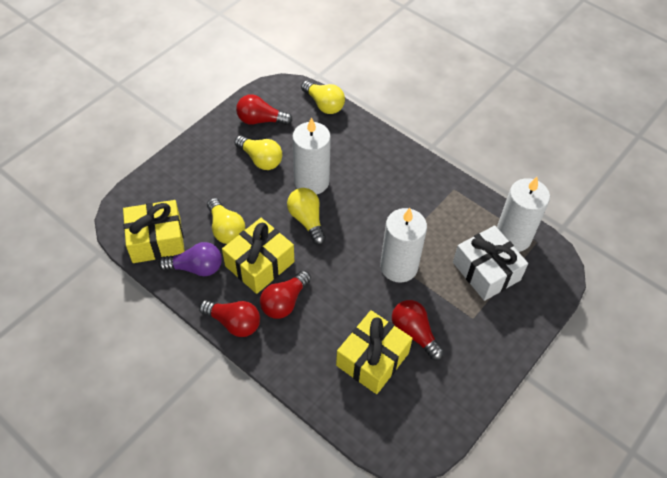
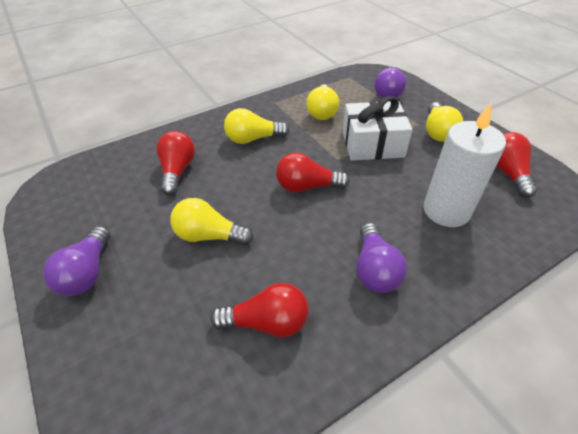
purple light bulb: 1 -> 3
white candle: 3 -> 1
yellow gift: 3 -> 0

